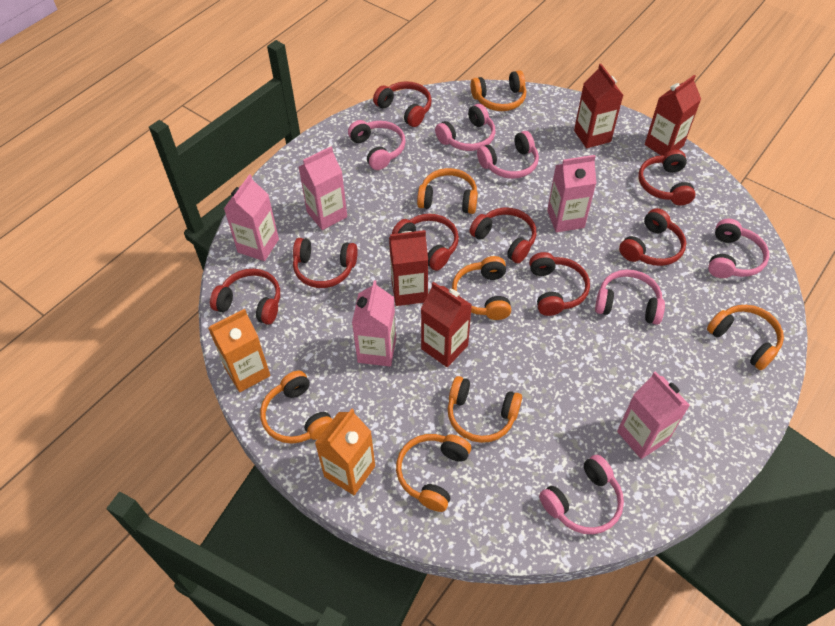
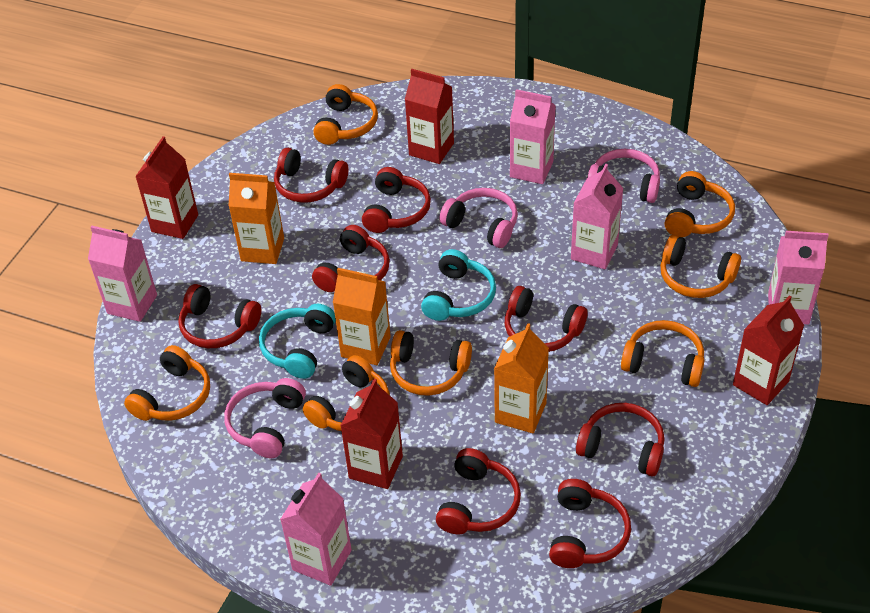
orange carton: 2 -> 3
pink headphones: 6 -> 3
turquoise headphones: 0 -> 2

